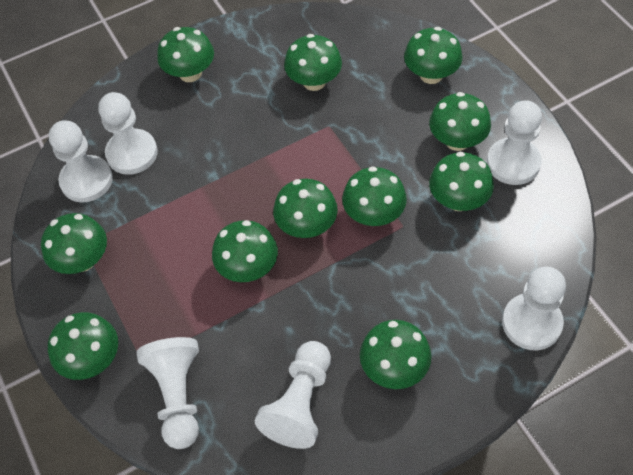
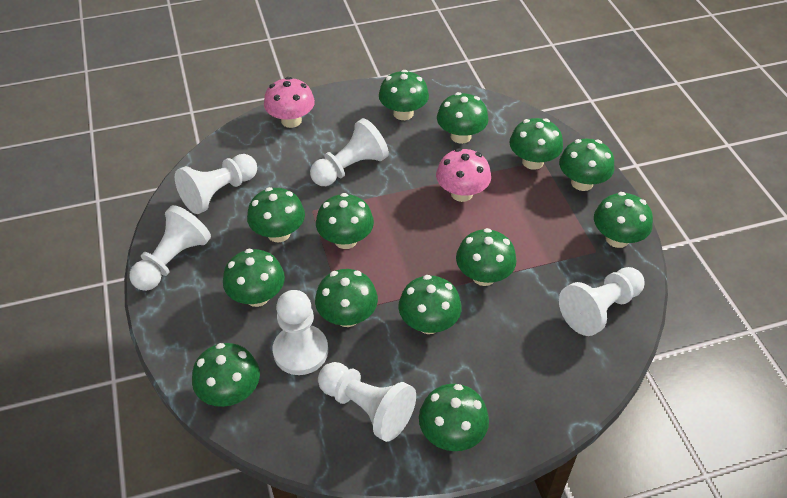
green mushroom: 11 -> 13
pink mushroom: 0 -> 2

